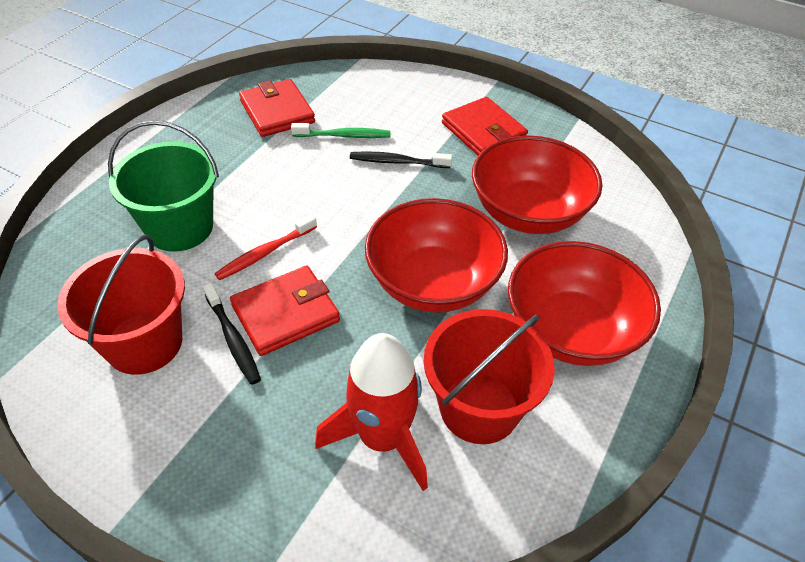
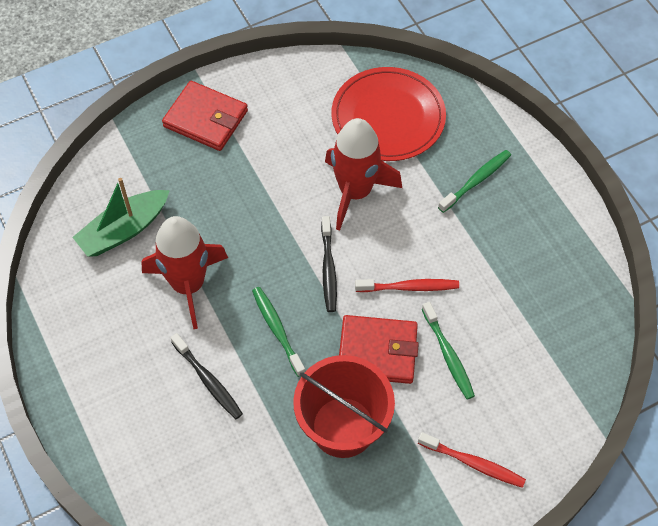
green boat: 0 -> 1
green bucket: 1 -> 0
green toothbrush: 1 -> 3
red bowl: 3 -> 0
red bucket: 2 -> 1
red plate: 0 -> 1
red rocket: 1 -> 2
red toothbrush: 1 -> 2
red wallet: 3 -> 2

